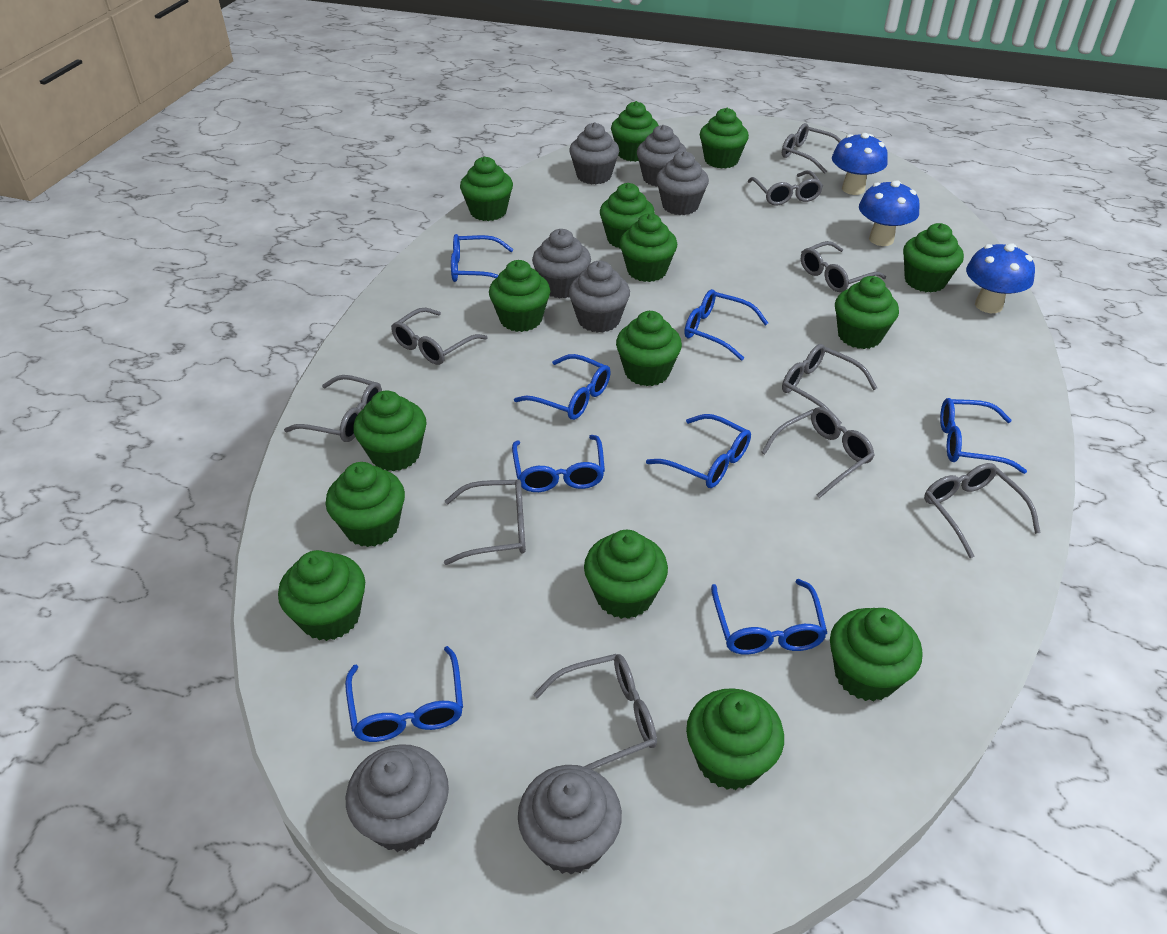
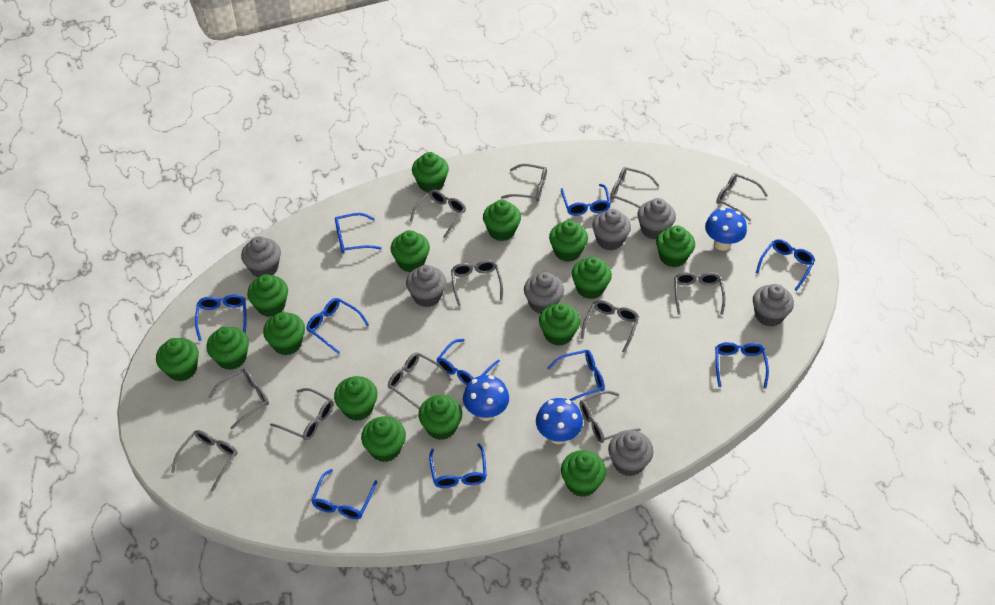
blue glasses: 8 -> 10
grey glasses: 10 -> 12

